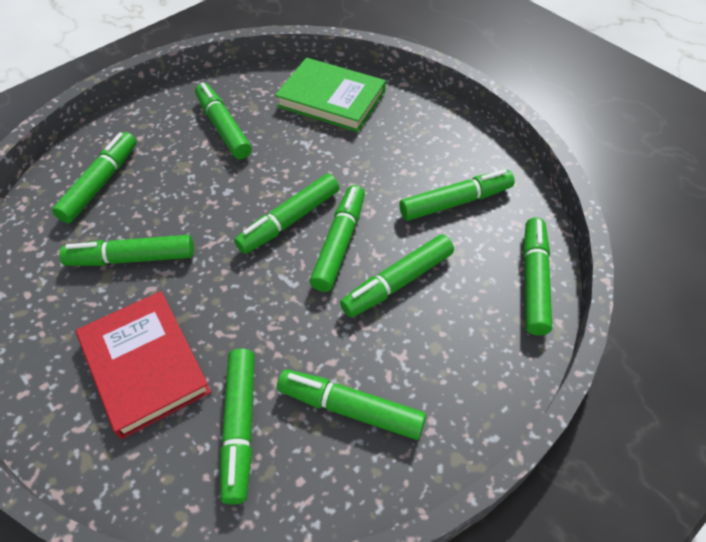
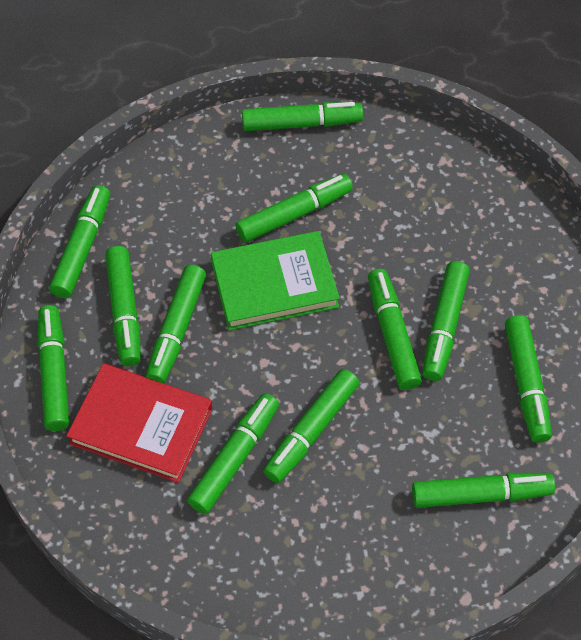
green marker: 10 -> 12

